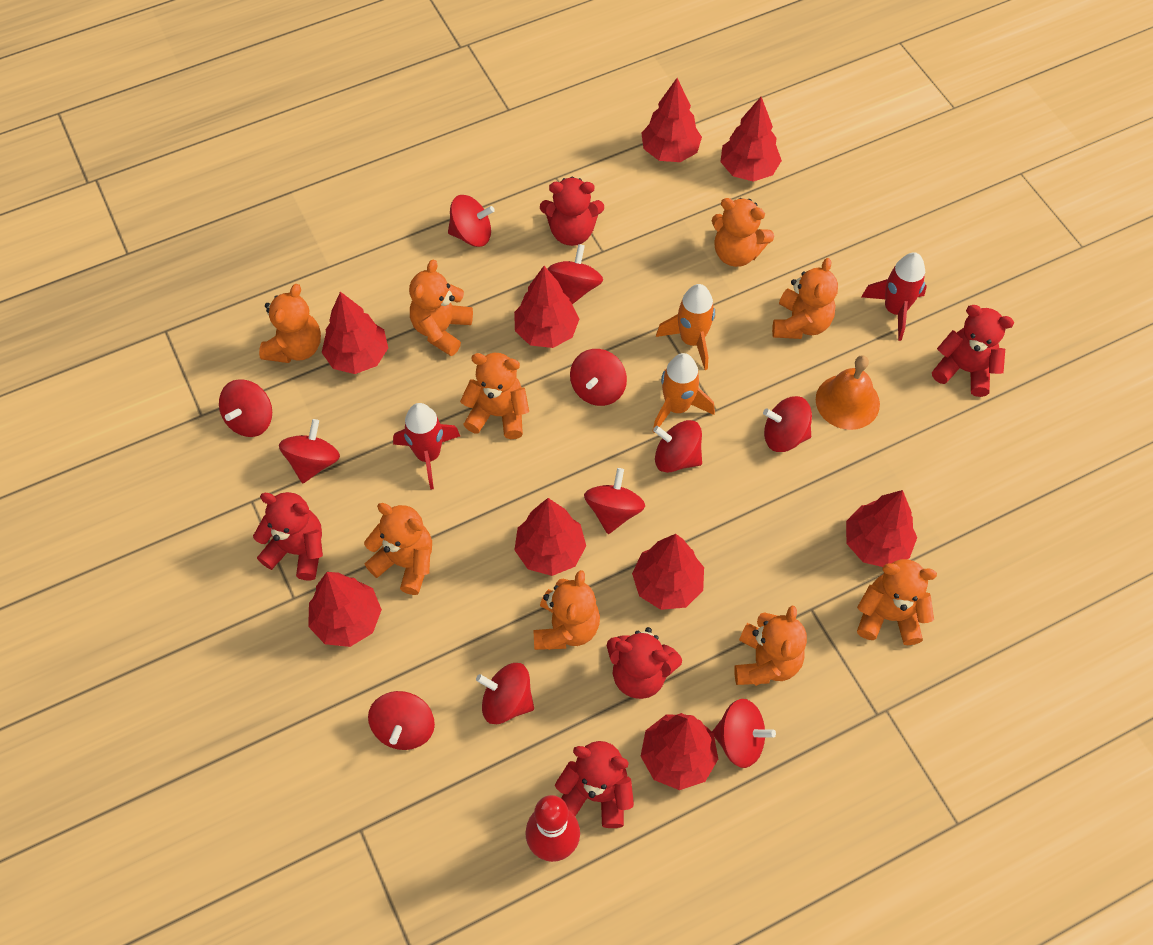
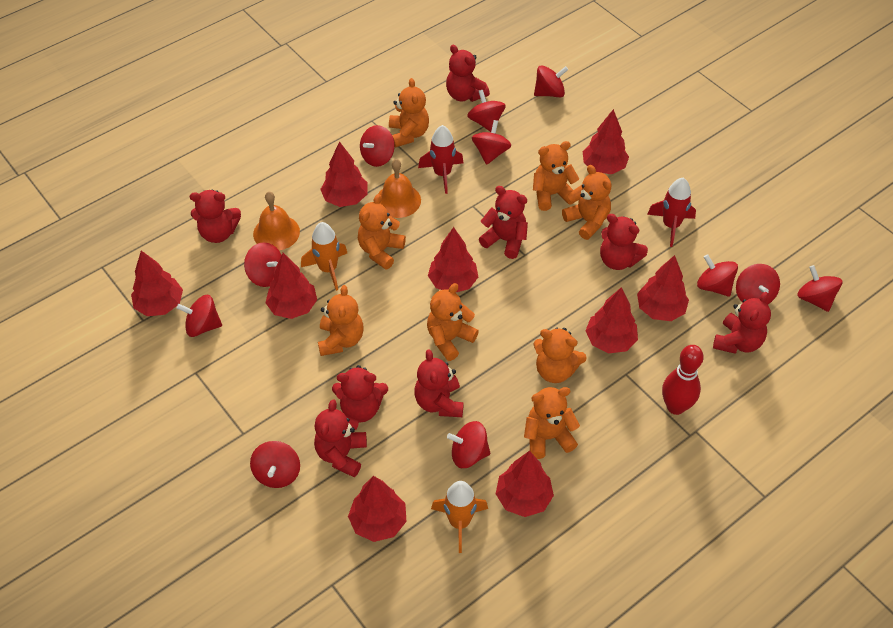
orange bell: 1 -> 2
orange teddy bear: 9 -> 8
red teddy bear: 5 -> 8

